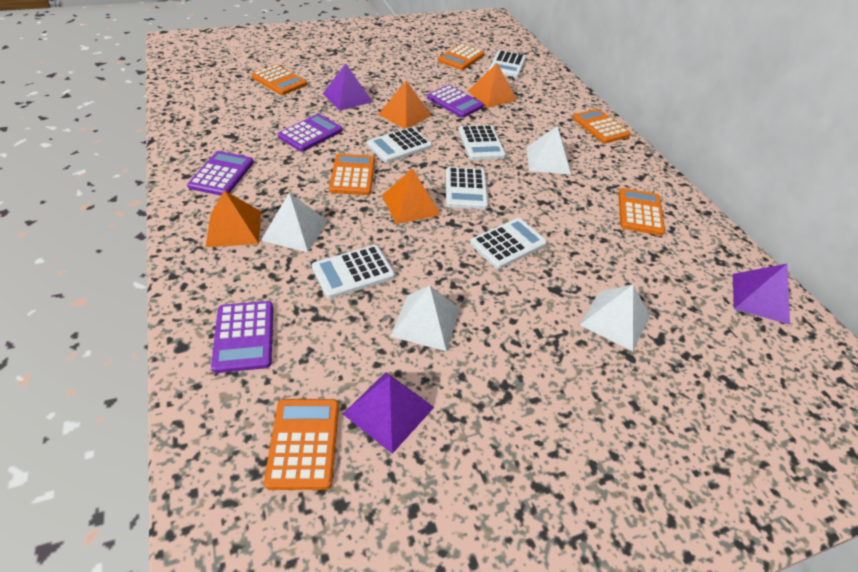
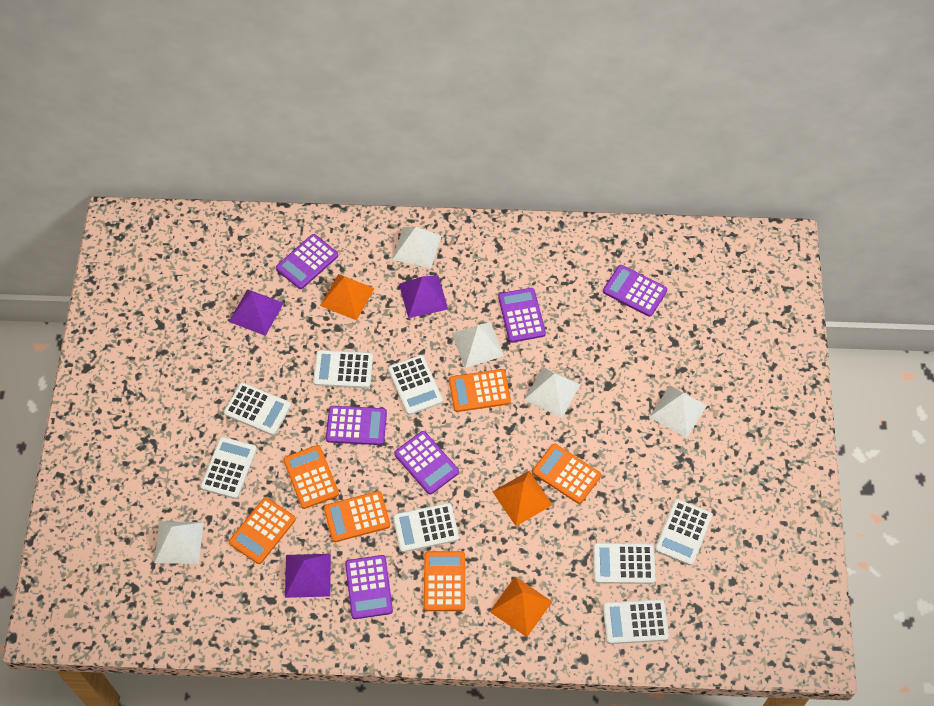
orange pyramid: 4 -> 3
purple calculator: 4 -> 6
white calculator: 6 -> 8
white pyramid: 4 -> 5

